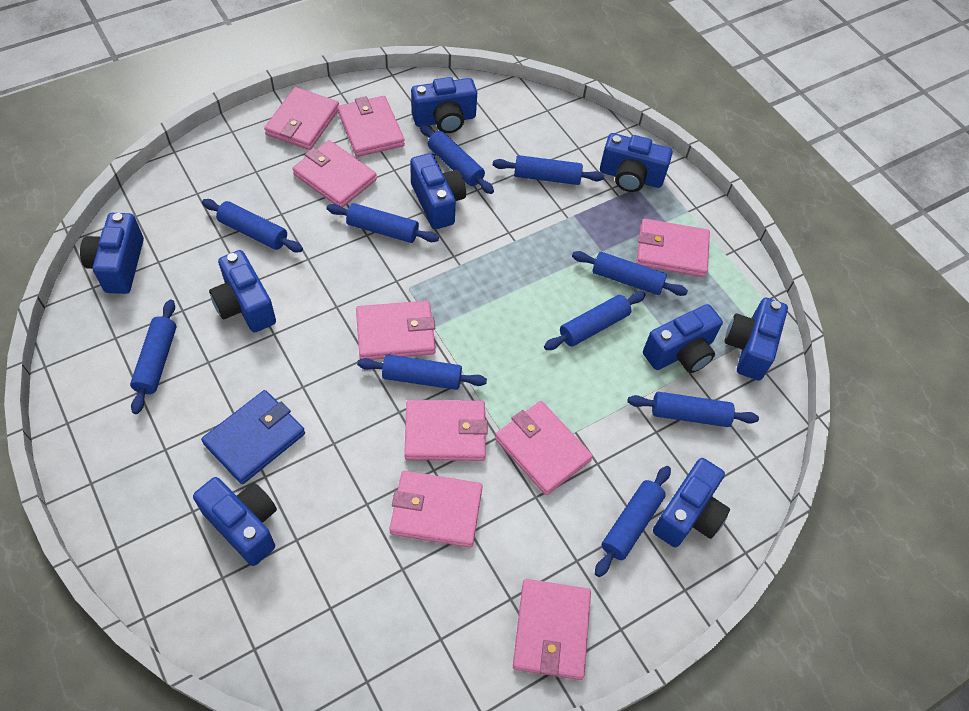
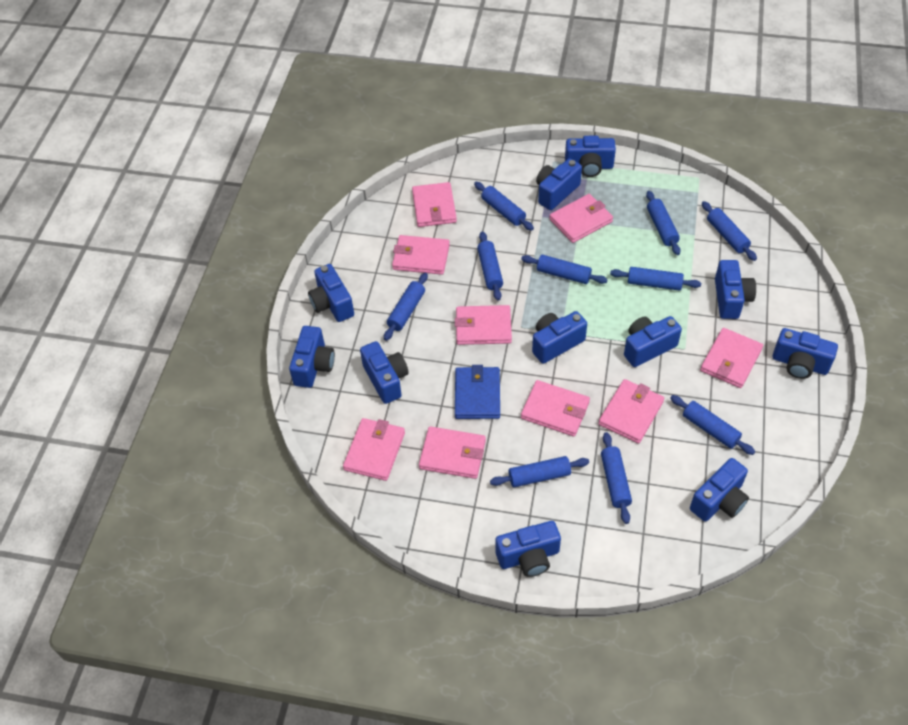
blue camera: 9 -> 11

